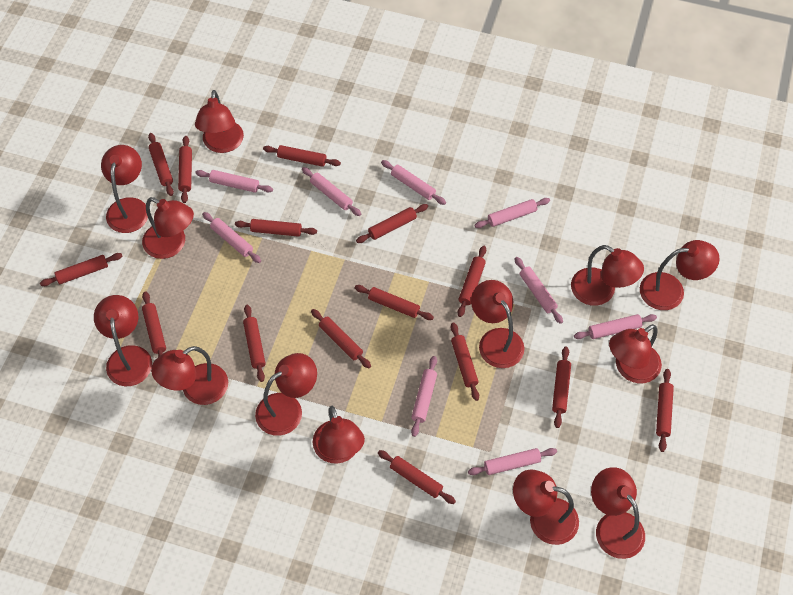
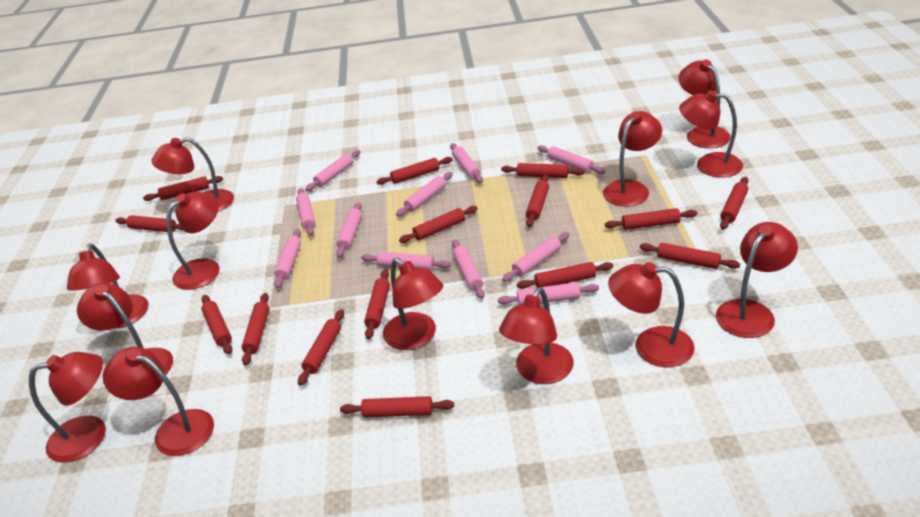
pink rolling pin: 9 -> 11

